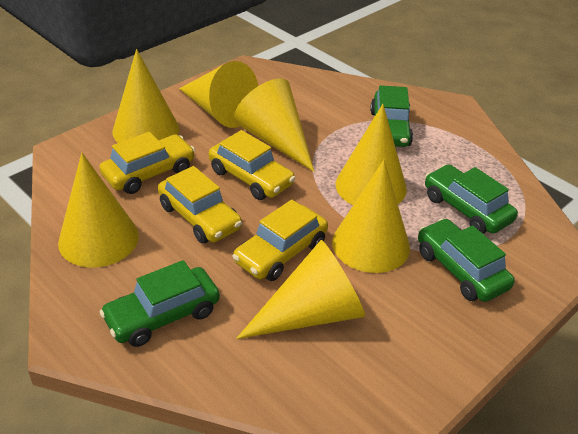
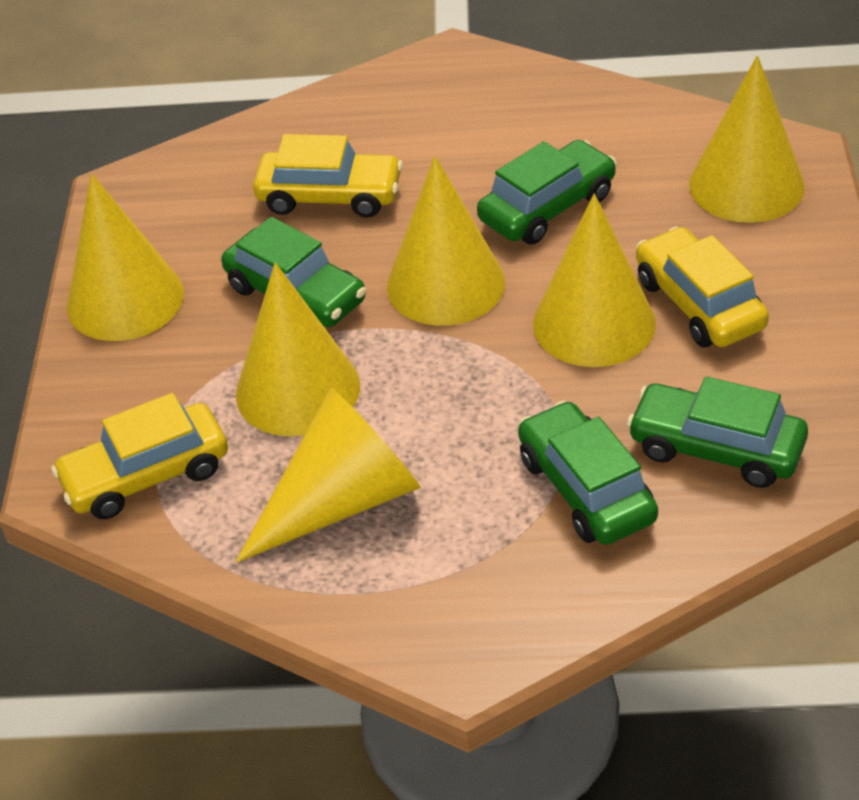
yellow car: 4 -> 3
yellow cone: 7 -> 6

